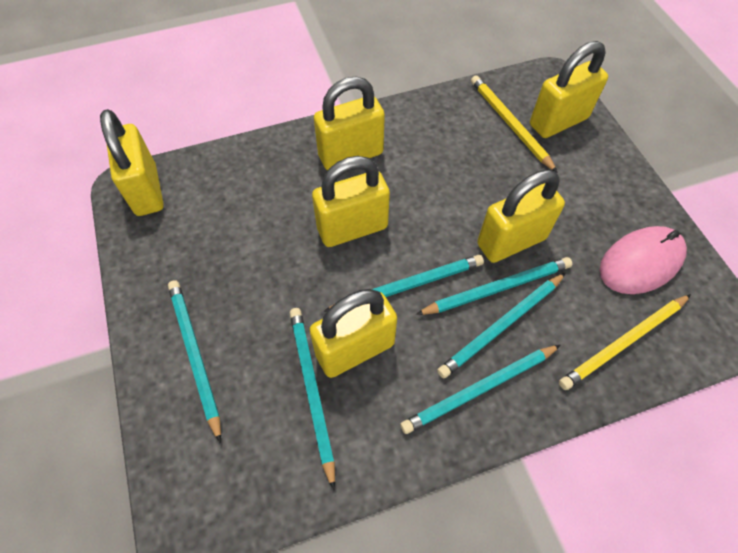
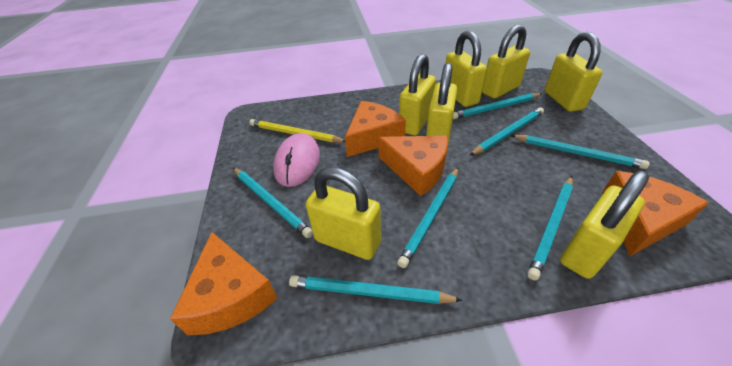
orange cheese: 0 -> 4
turquoise pencil: 6 -> 7
yellow padlock: 6 -> 7
yellow pencil: 2 -> 1

